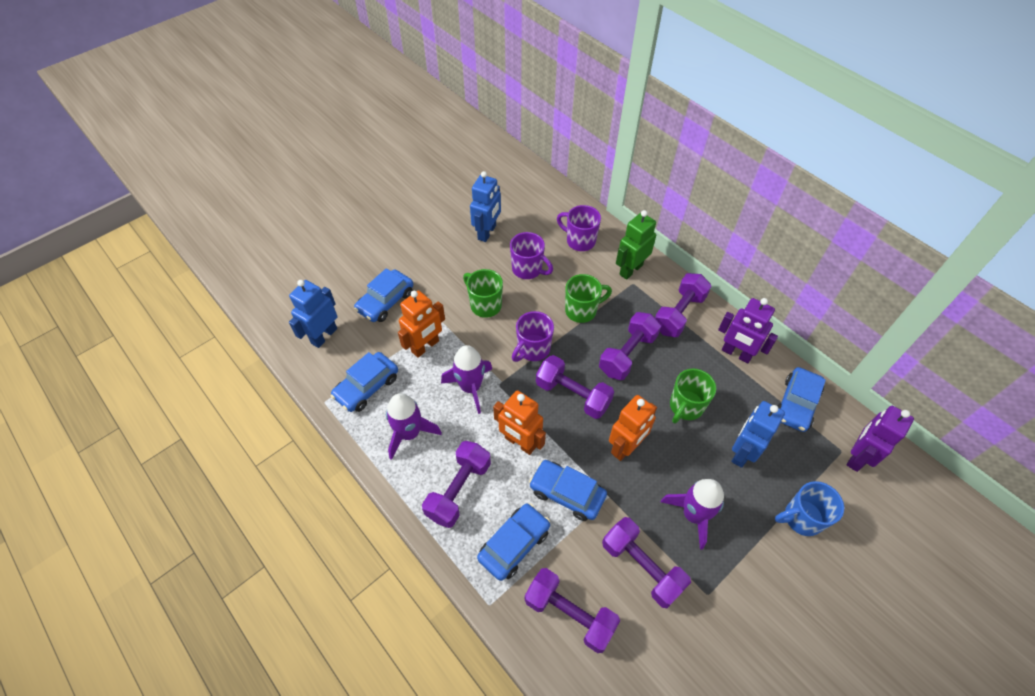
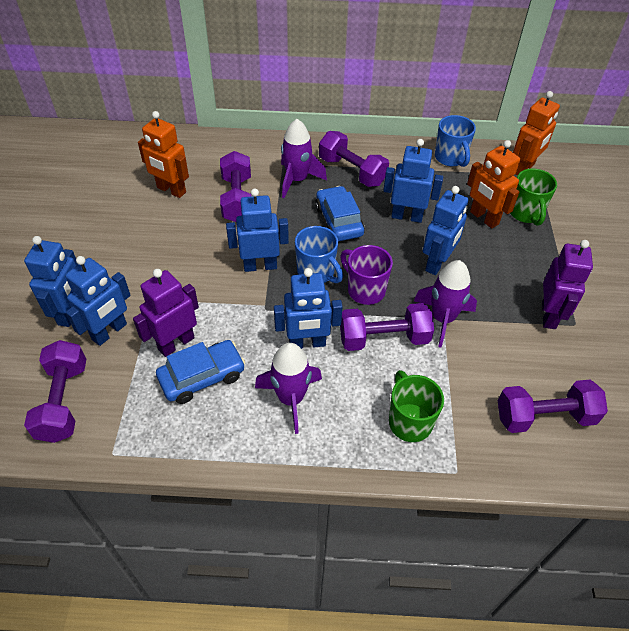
blue car: 5 -> 2
blue mug: 1 -> 2
blue robot: 3 -> 6
green mug: 3 -> 2
green robot: 1 -> 0
purple dumbbell: 6 -> 5
purple mug: 3 -> 1

